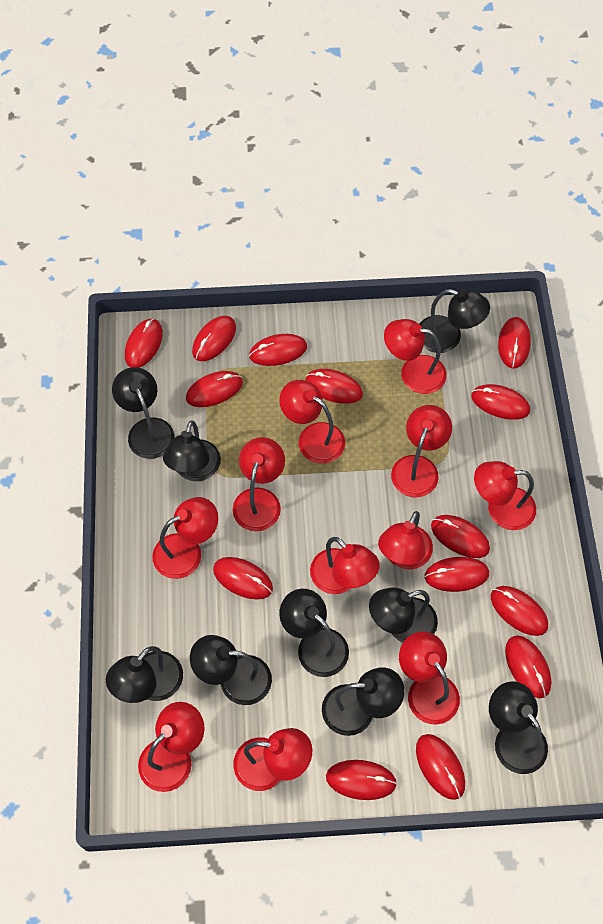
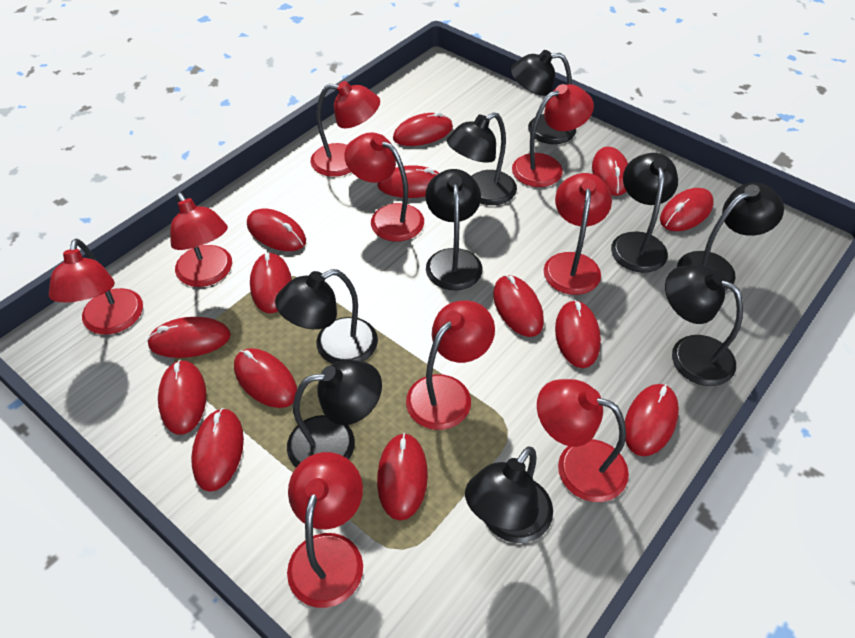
red lamp: 11 -> 9

